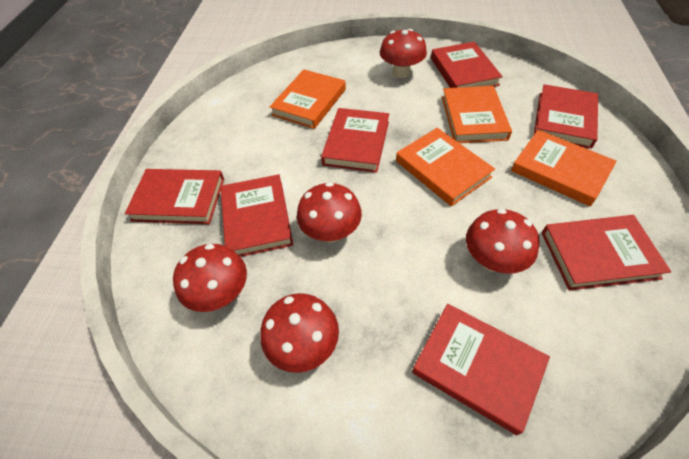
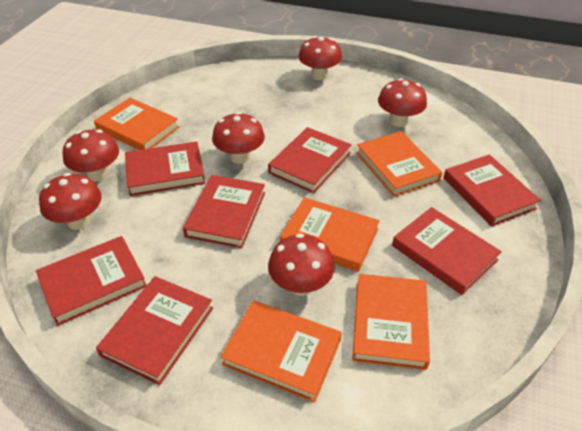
orange book: 4 -> 5
red mushroom: 5 -> 6

